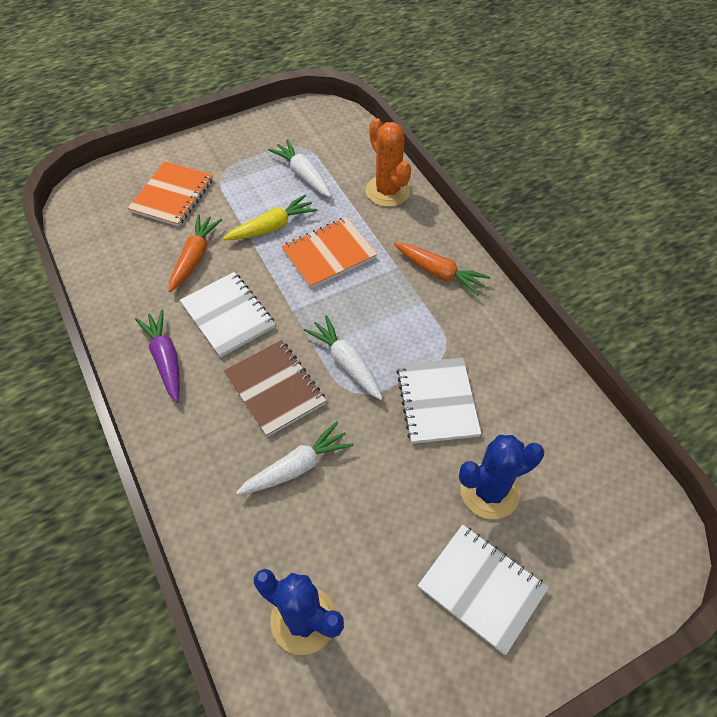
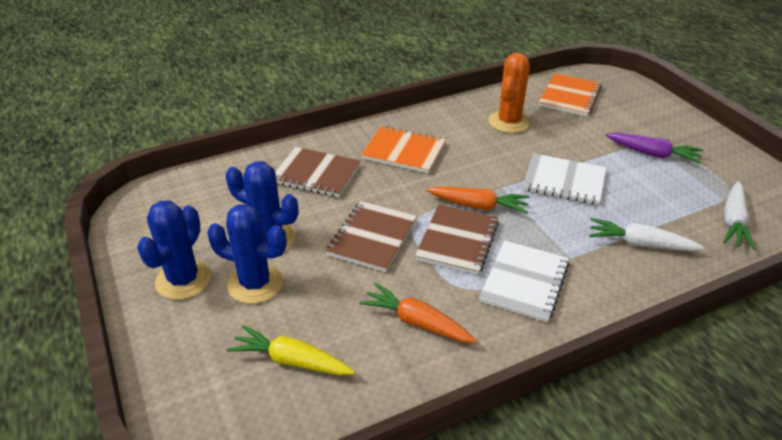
blue cactus: 2 -> 3
brown notebook: 1 -> 3
white carrot: 3 -> 2
white notebook: 3 -> 2

